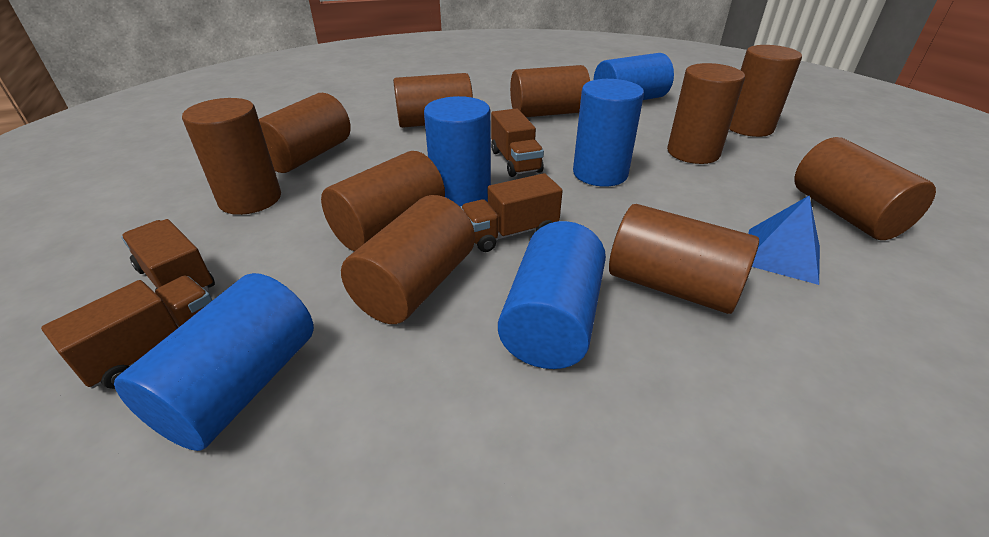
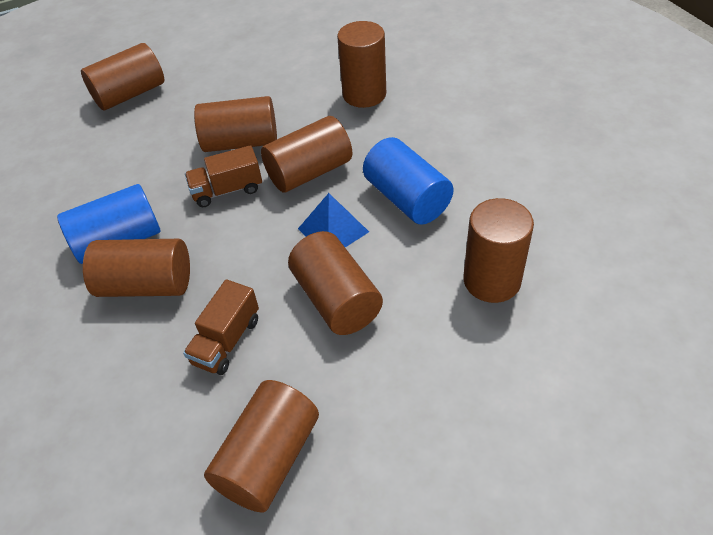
blue cylinder: 5 -> 2
brown cylinder: 10 -> 8
brown truck: 4 -> 2

